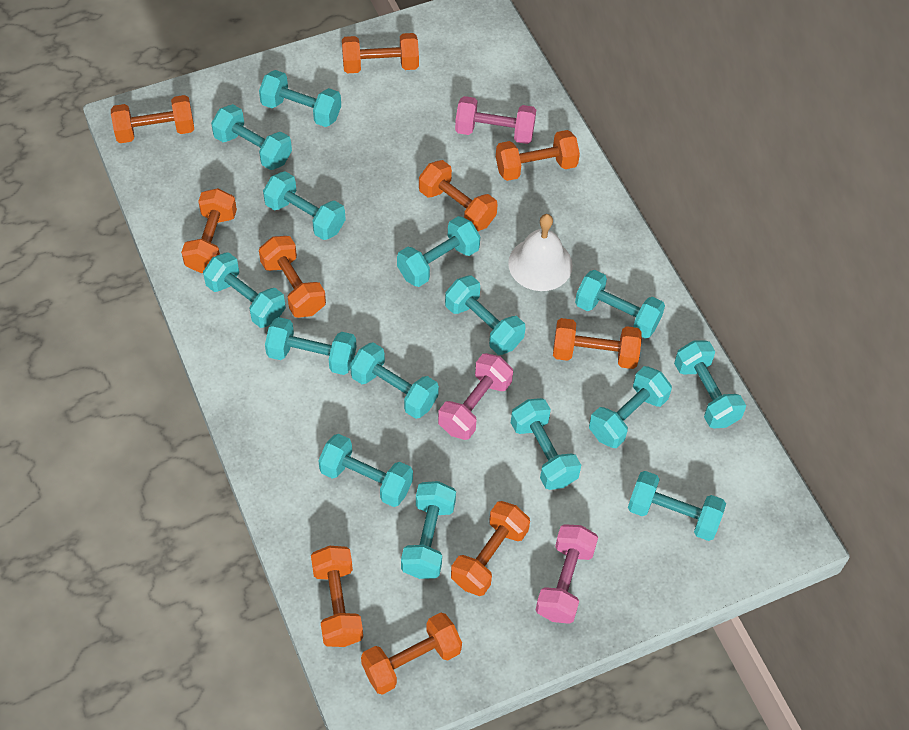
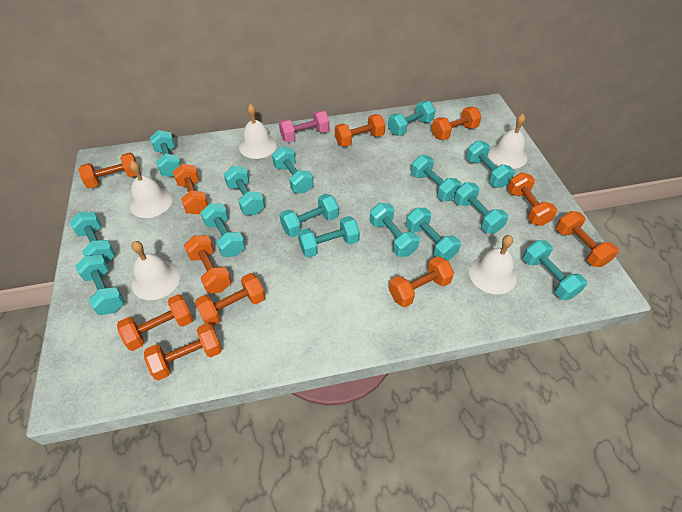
orange dumbbell: 10 -> 11
pink dumbbell: 3 -> 1
white bell: 1 -> 5

